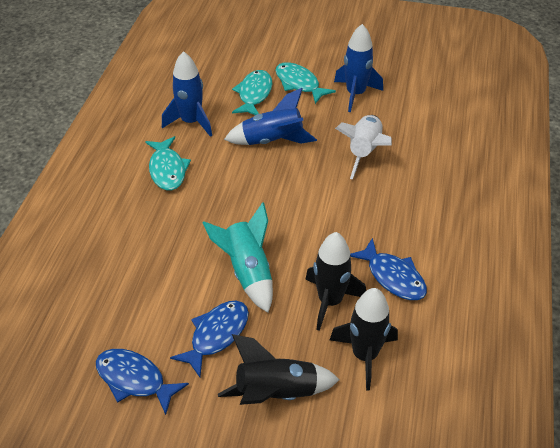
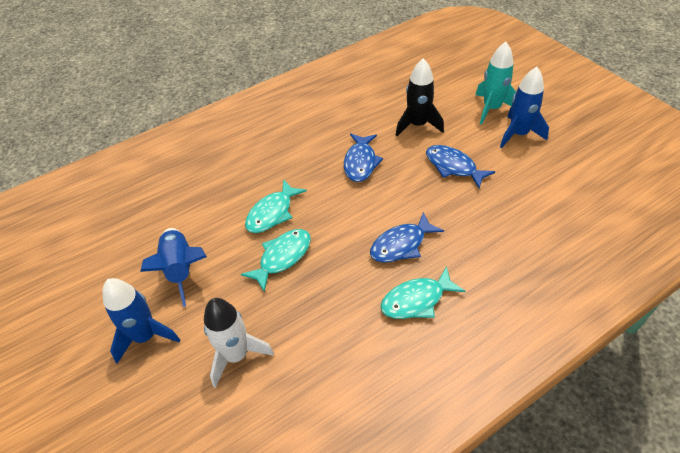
black rocket: 3 -> 1

